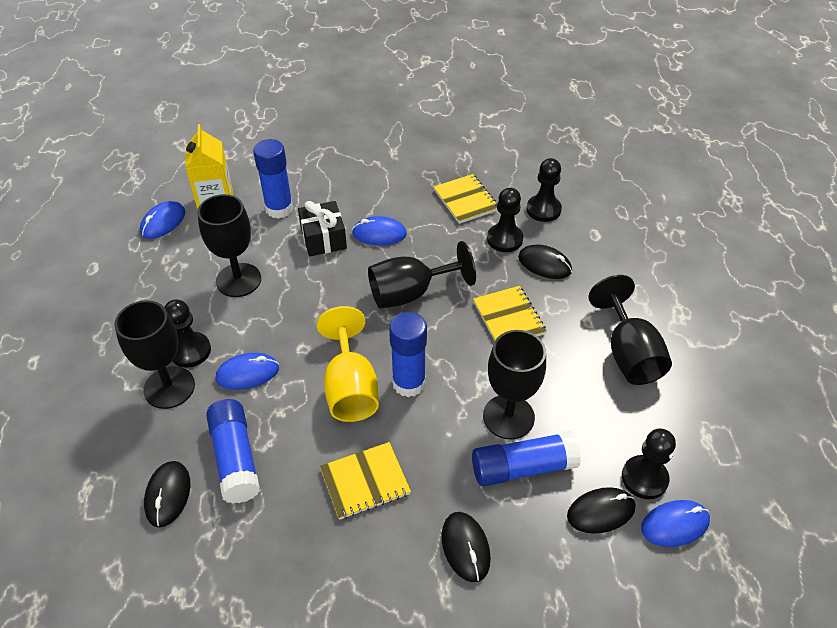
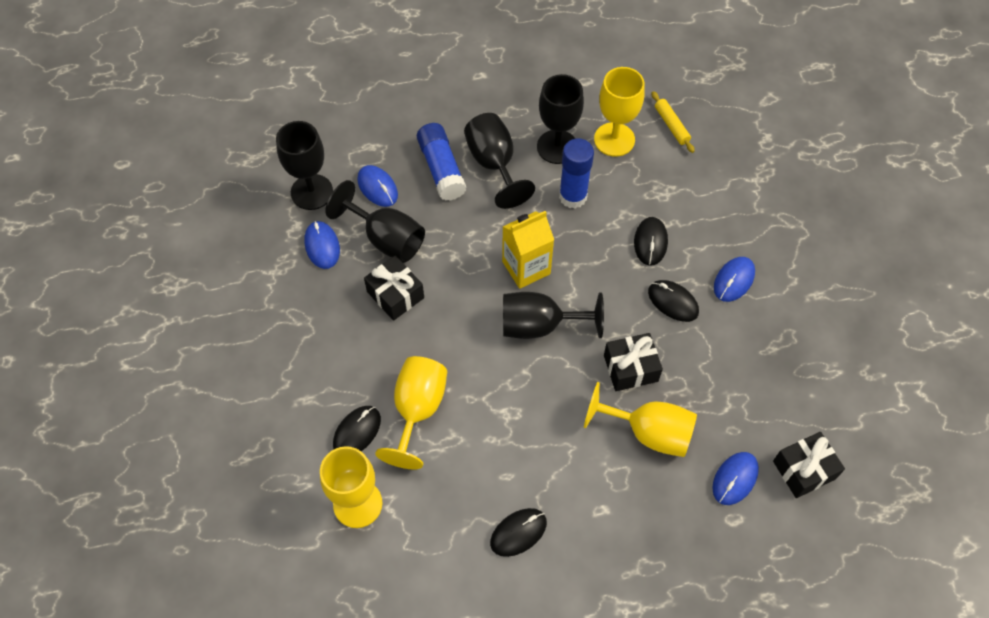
black gift: 1 -> 3
black pawn: 4 -> 0
blue glue stick: 4 -> 2
yellow goblet: 1 -> 4
yellow notebook: 3 -> 0
yellow rolling pin: 0 -> 1

